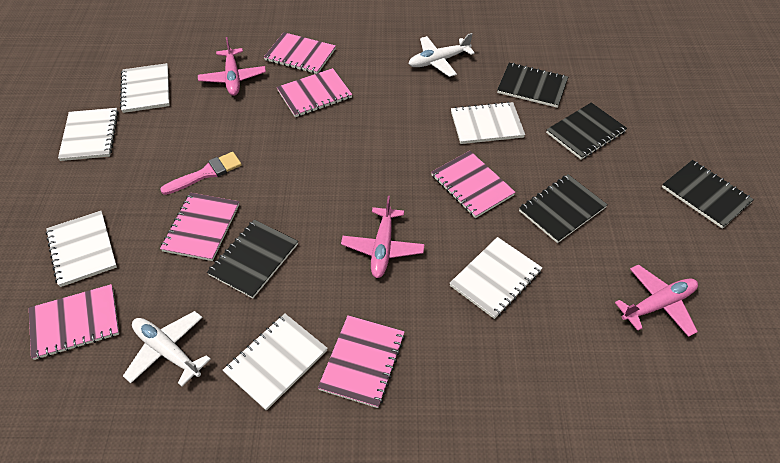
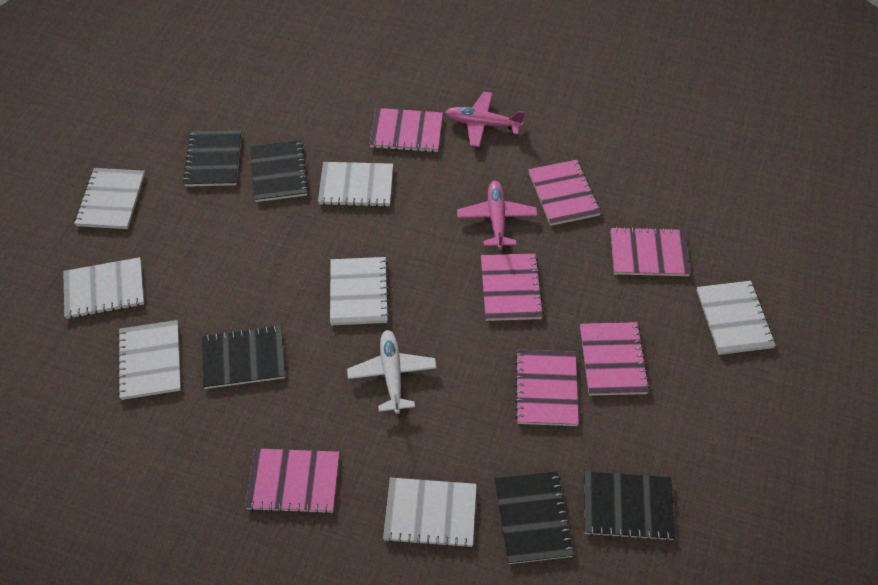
pink brush: 1 -> 0
pink notebook: 6 -> 7
pink plane: 3 -> 2
white notebook: 6 -> 7
white plane: 2 -> 1

